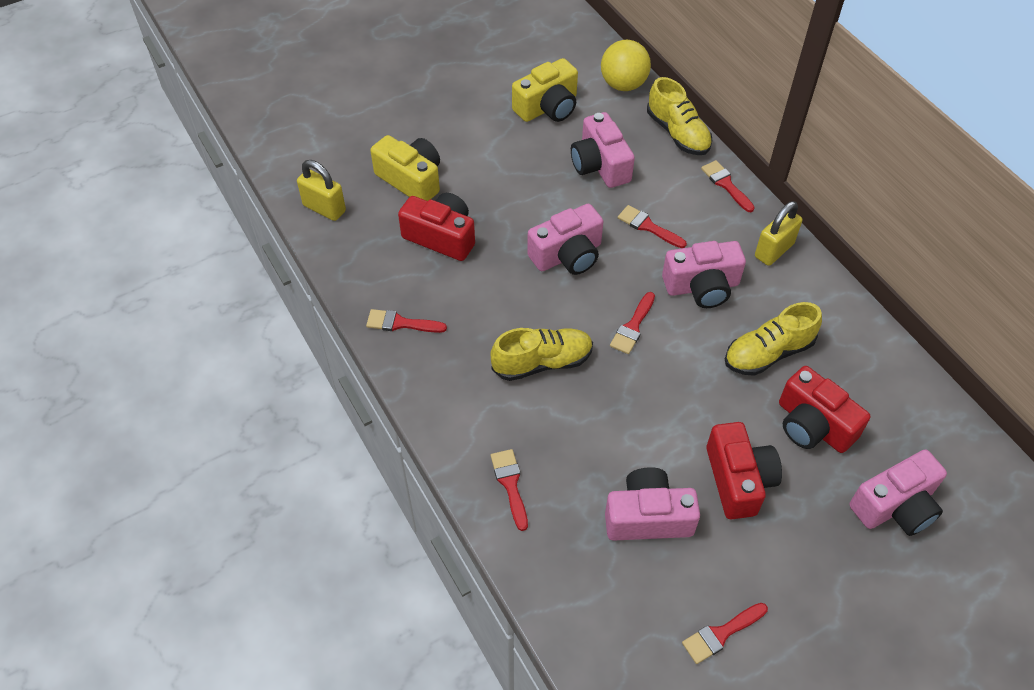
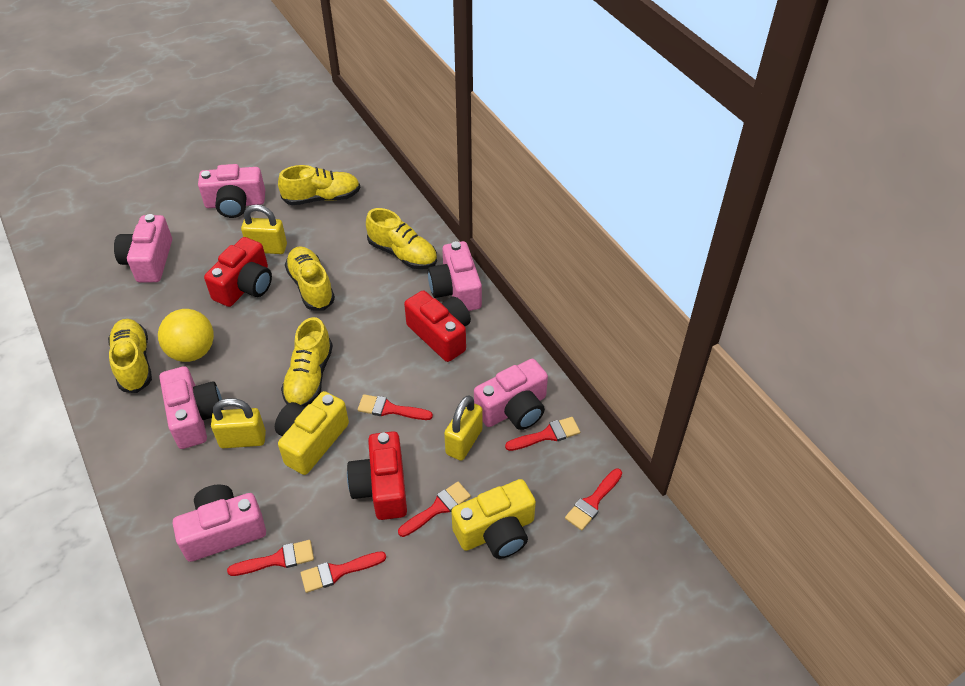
pink camera: 5 -> 6
yellow padlock: 2 -> 3
yellow shoe: 3 -> 5

